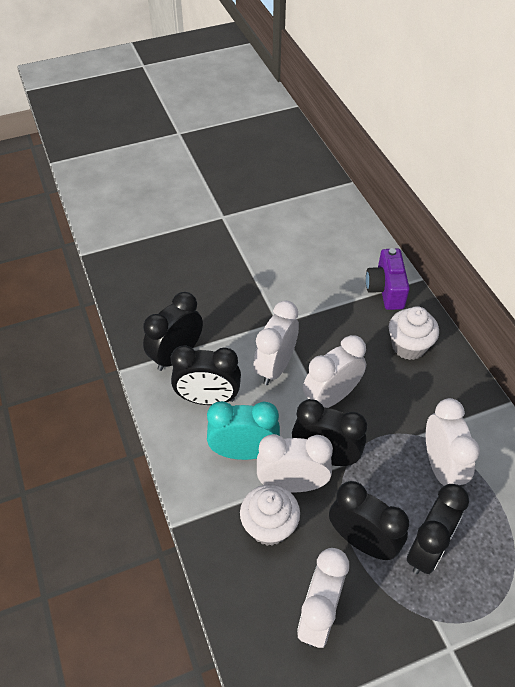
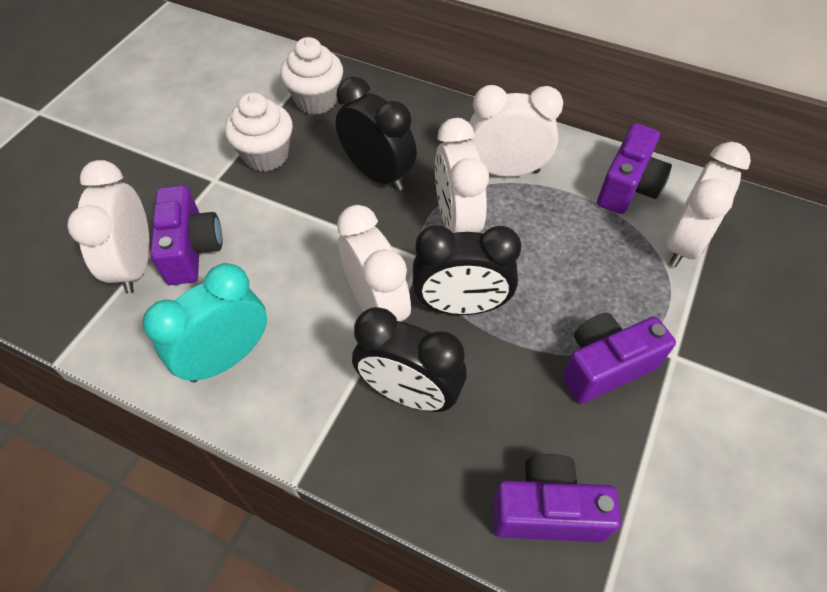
black clock: 5 -> 3
purple camera: 1 -> 4

